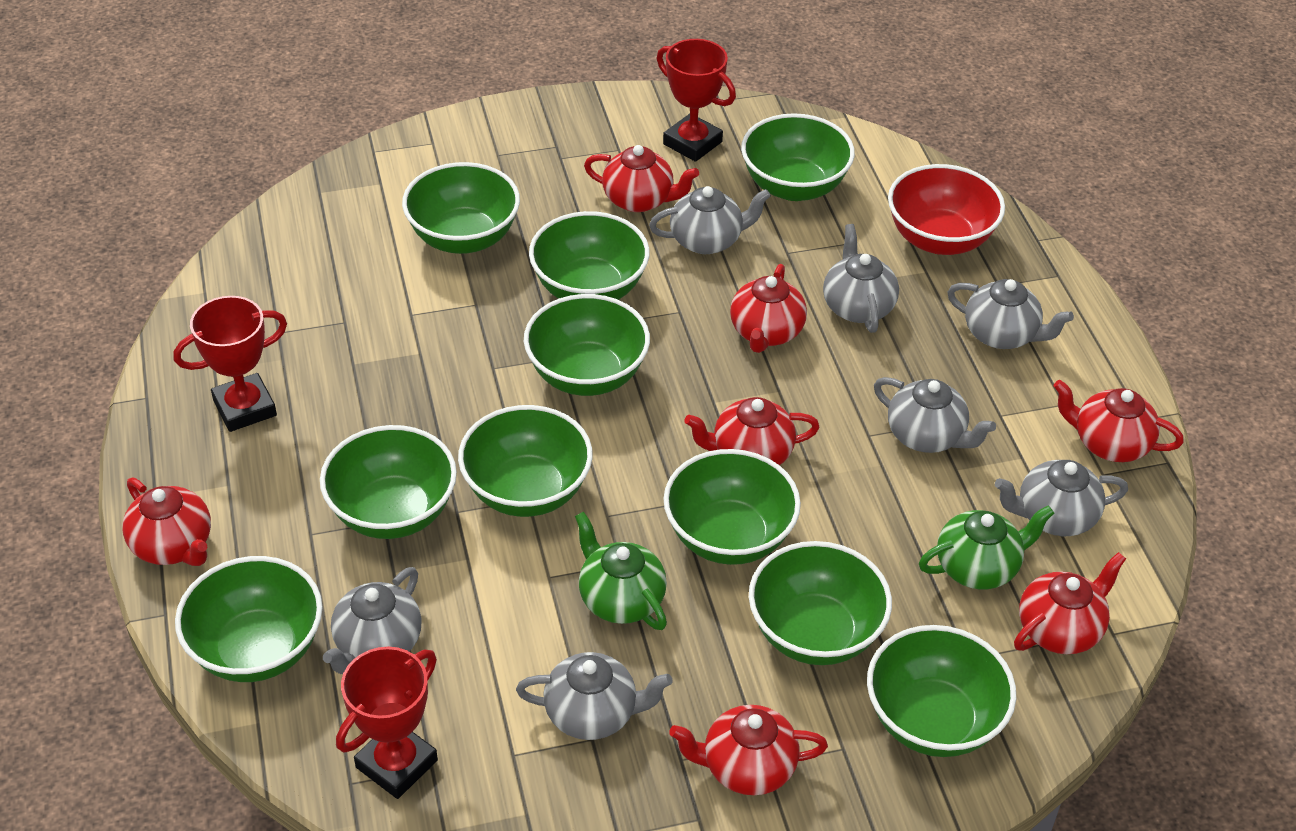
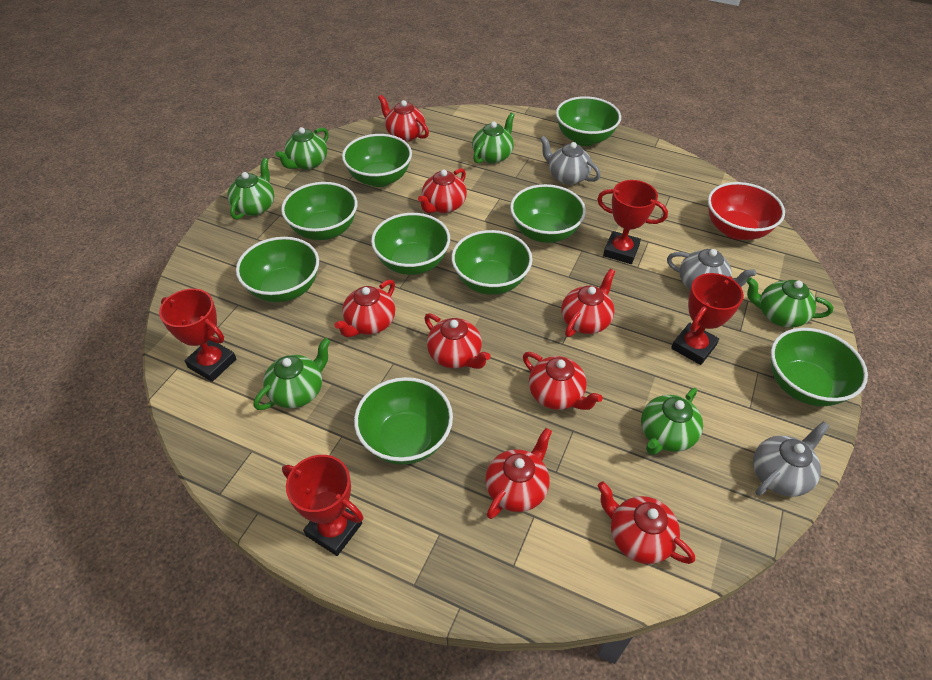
green bowl: 10 -> 9
green teapot: 2 -> 6
grey teapot: 7 -> 3
red teapot: 7 -> 8
red trophy: 3 -> 4

